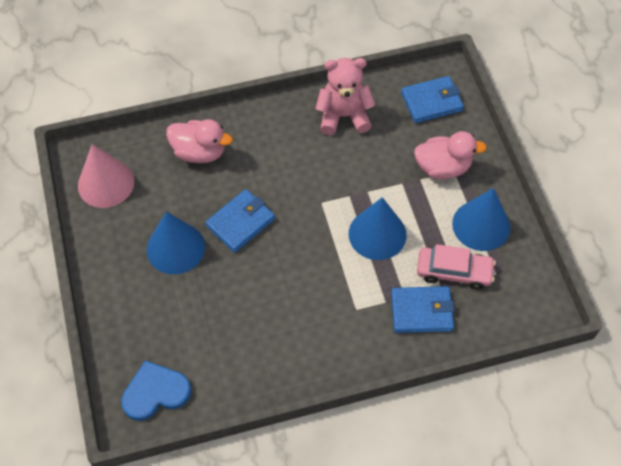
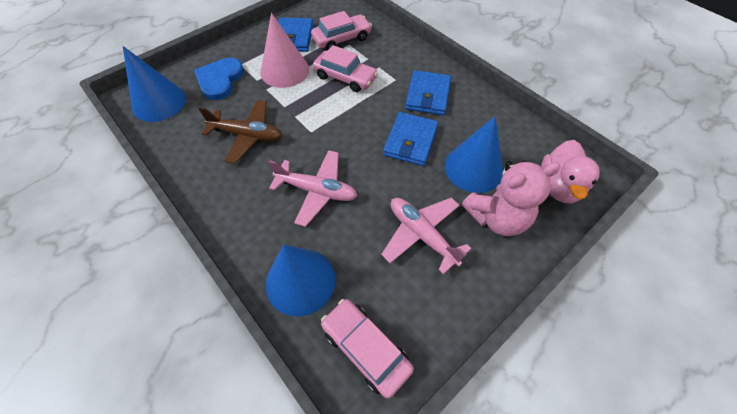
brown plane: 0 -> 1
pink car: 1 -> 3
pink duck: 2 -> 1
pink plane: 0 -> 2

